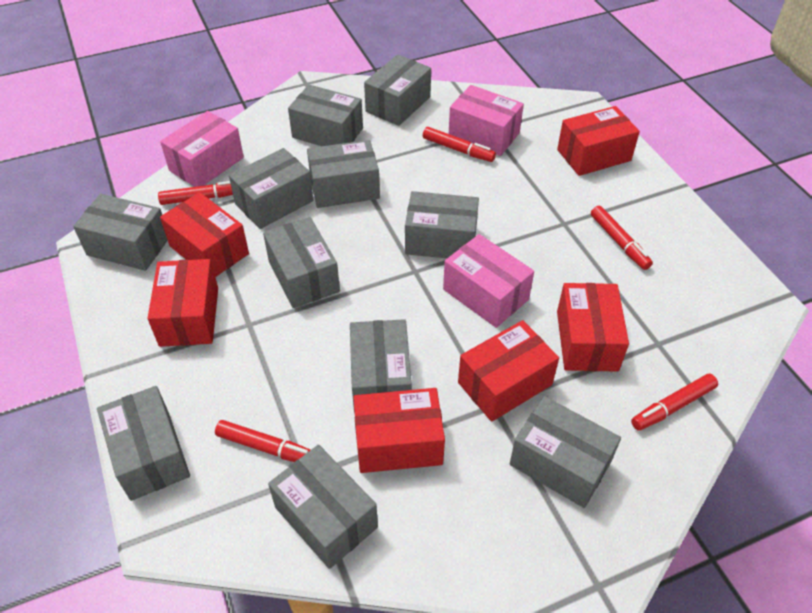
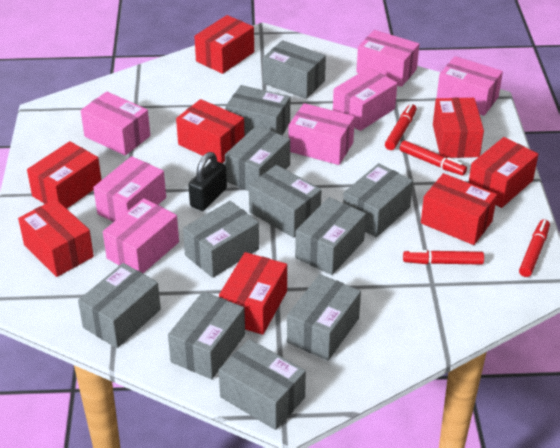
black padlock: 0 -> 1
pink box: 3 -> 7
red box: 6 -> 8
red marker: 5 -> 4

